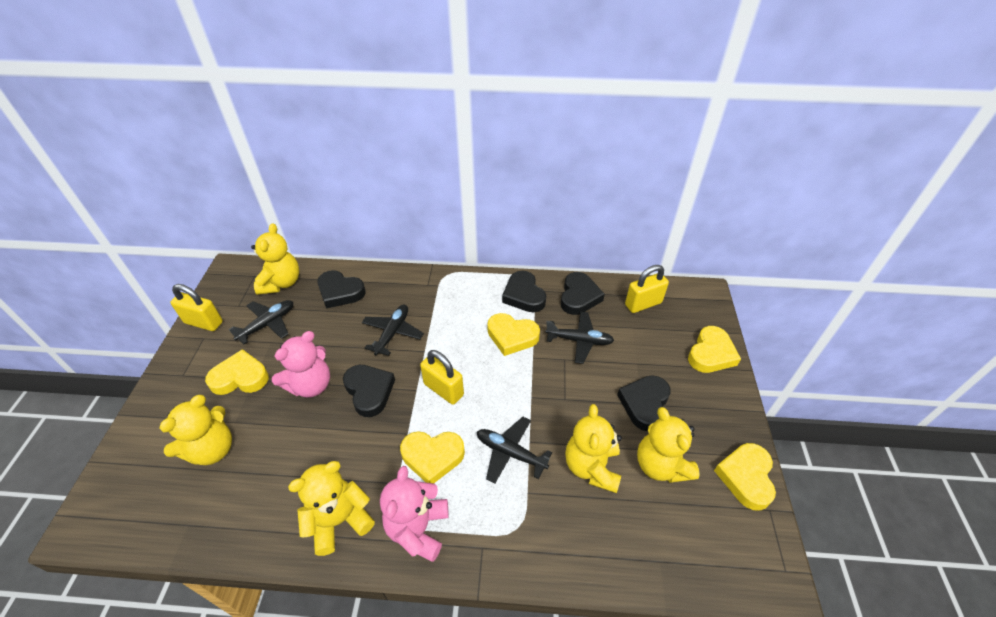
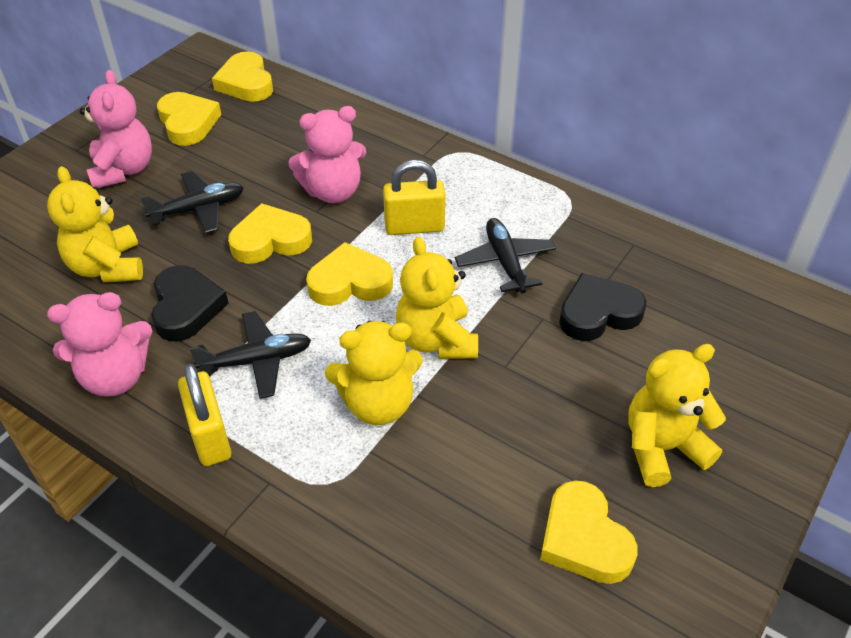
black heart: 5 -> 2
black plane: 4 -> 3
pink teddy bear: 2 -> 3
yellow padlock: 3 -> 2
yellow teddy bear: 5 -> 4

